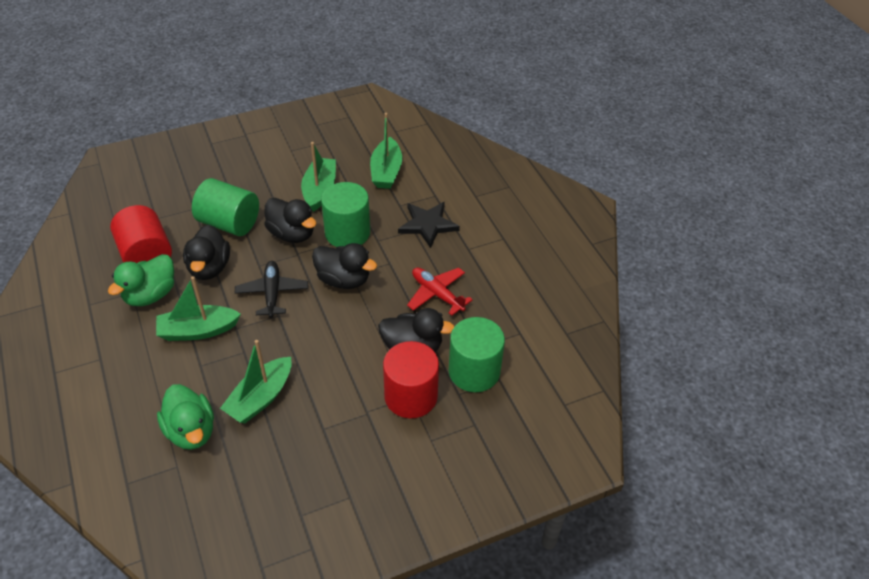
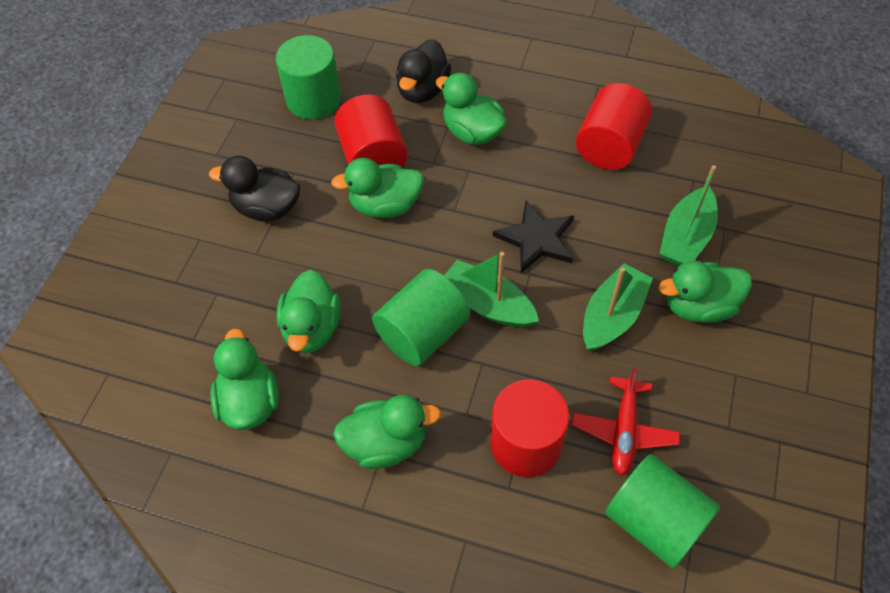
black duck: 4 -> 2
black plane: 1 -> 0
green boat: 4 -> 3
green duck: 2 -> 6
red cylinder: 2 -> 3

